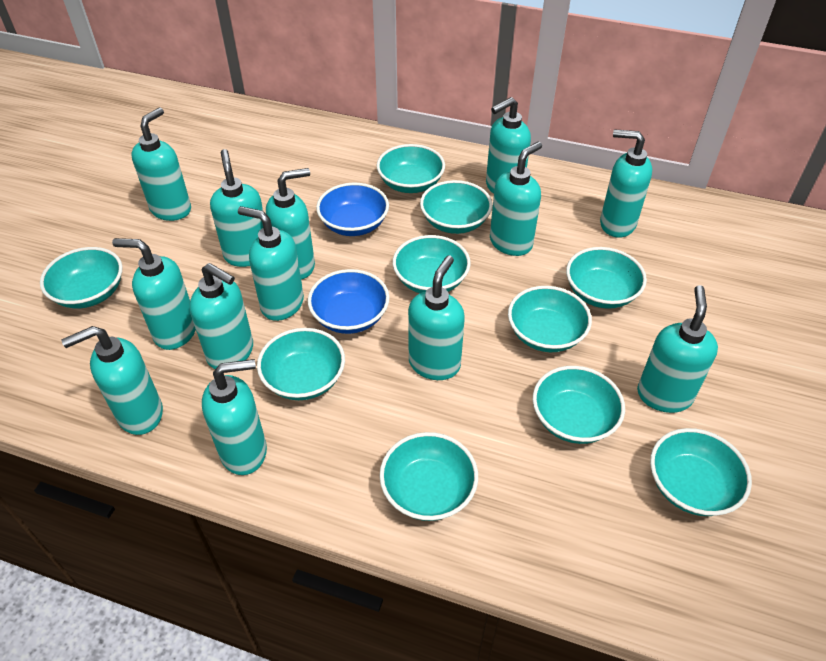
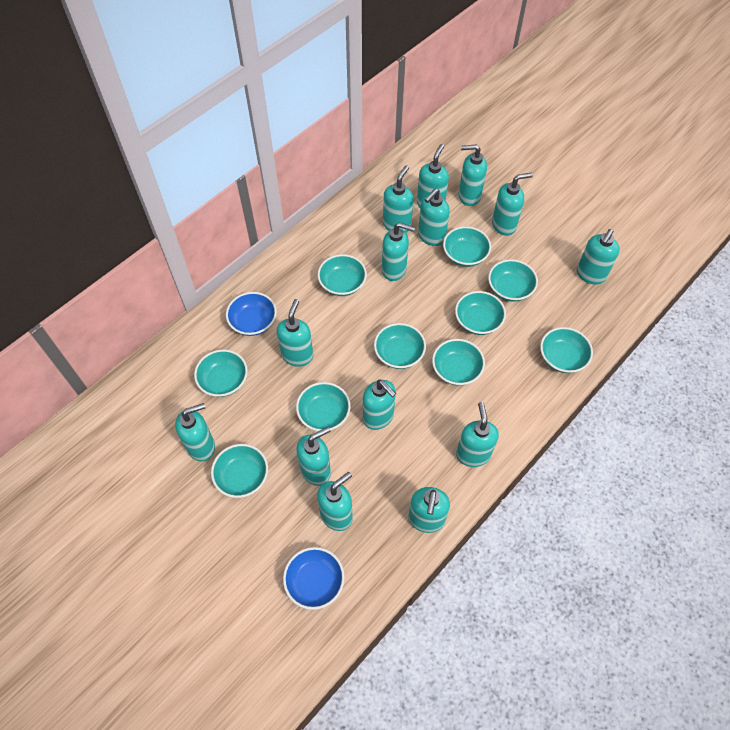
turquoise soap dispenser: 13 -> 14

